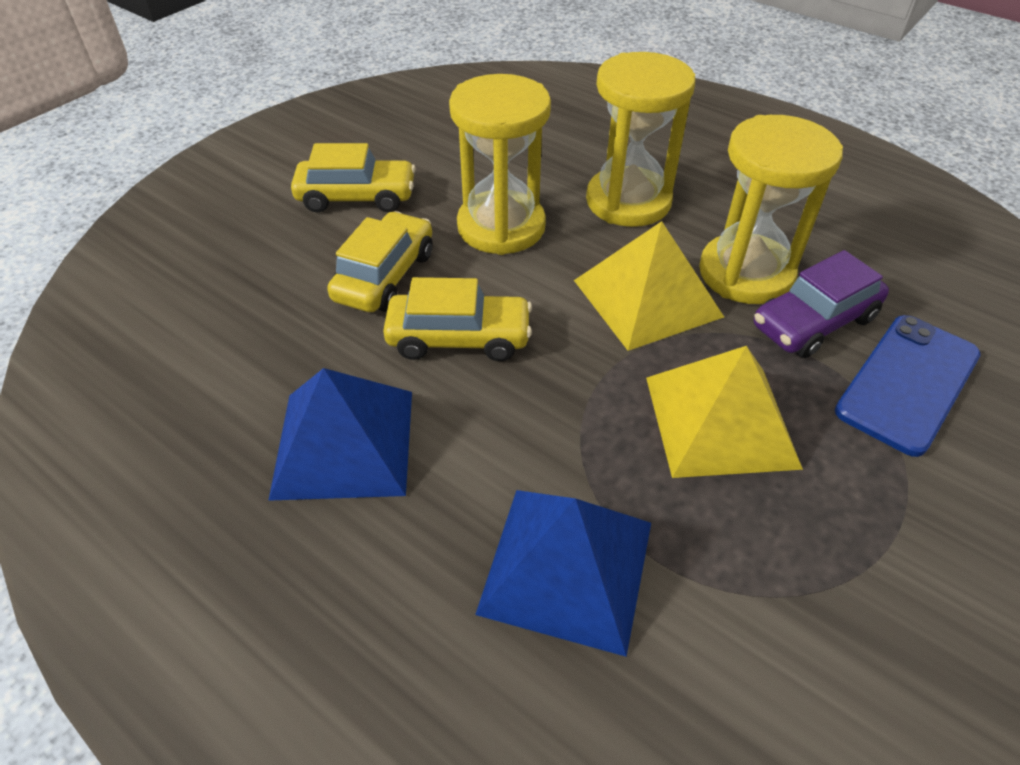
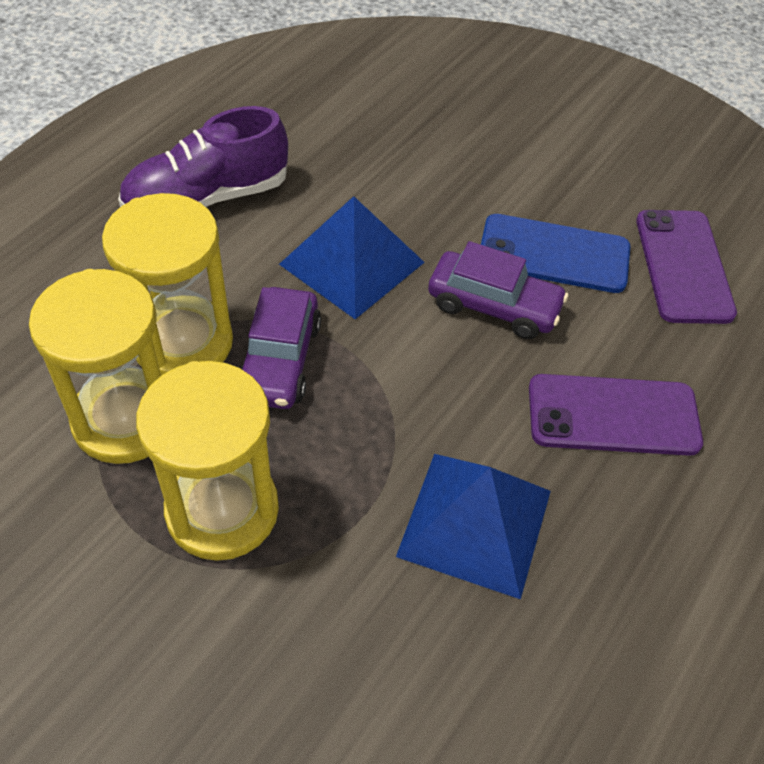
purple car: 1 -> 2
purple phone: 0 -> 2
purple shoe: 0 -> 1
yellow car: 3 -> 0
yellow pyramid: 2 -> 0

